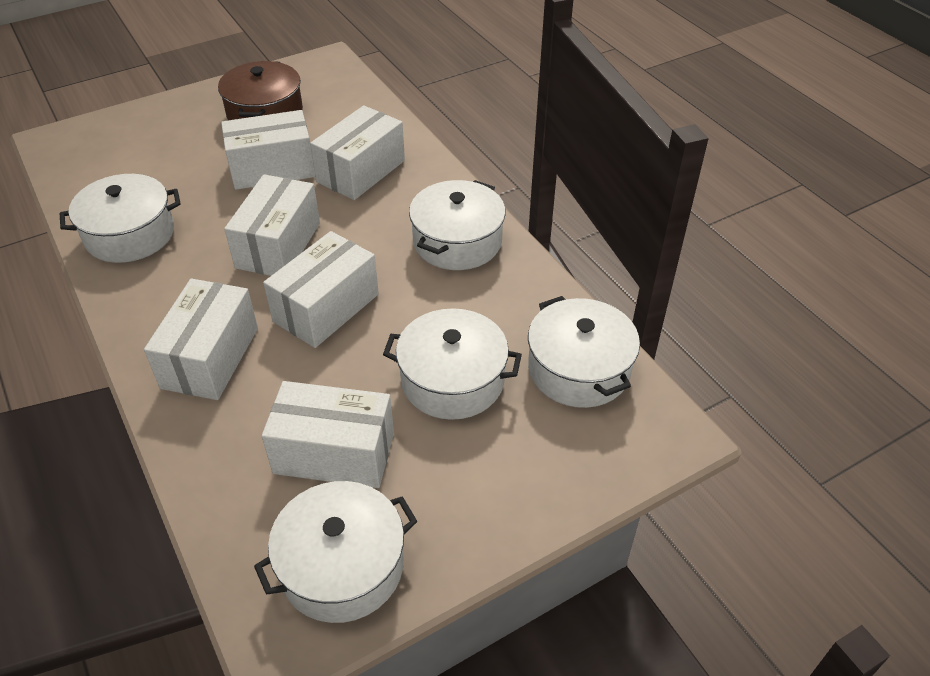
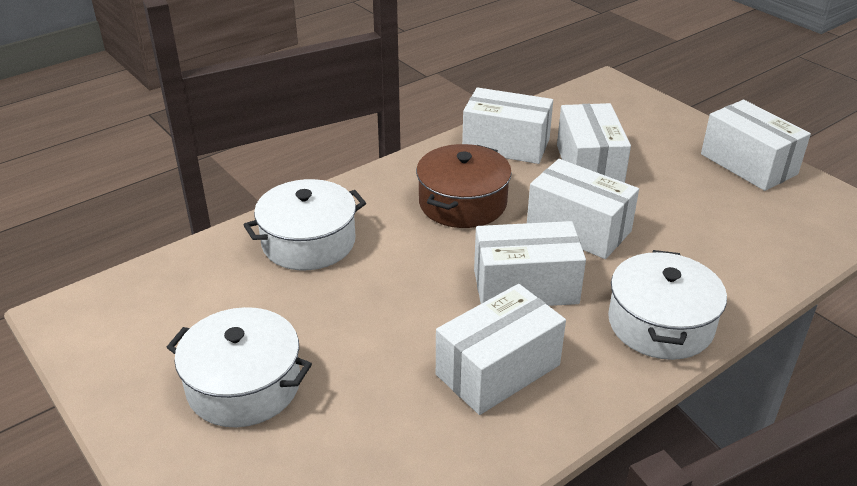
white pot: 5 -> 3

